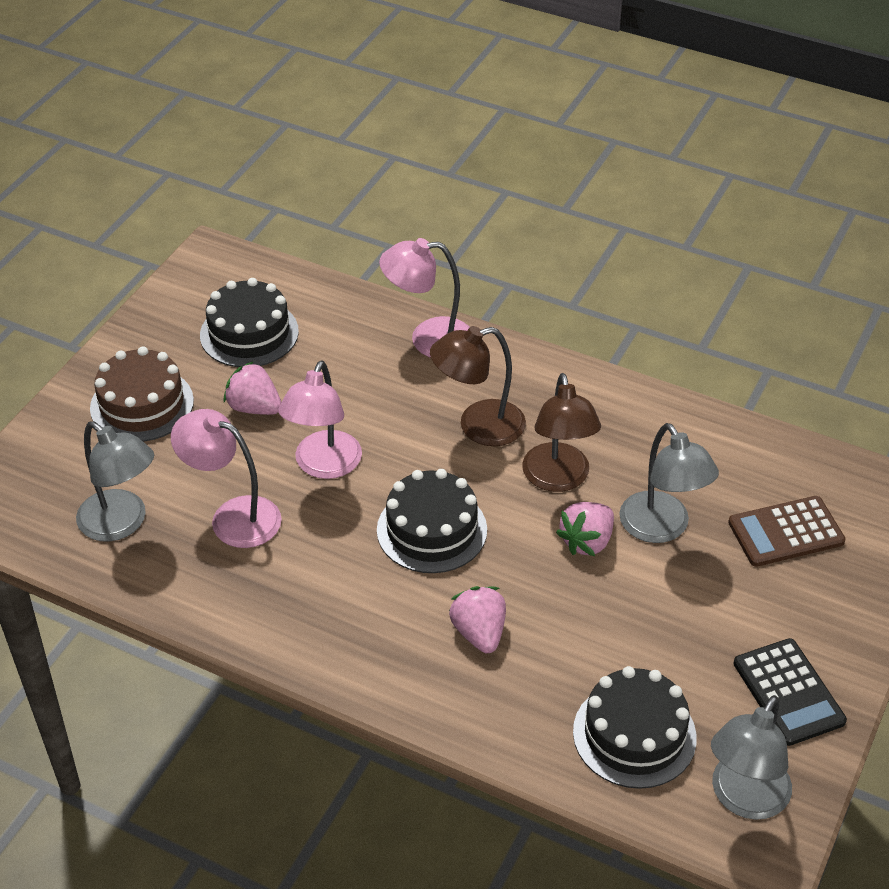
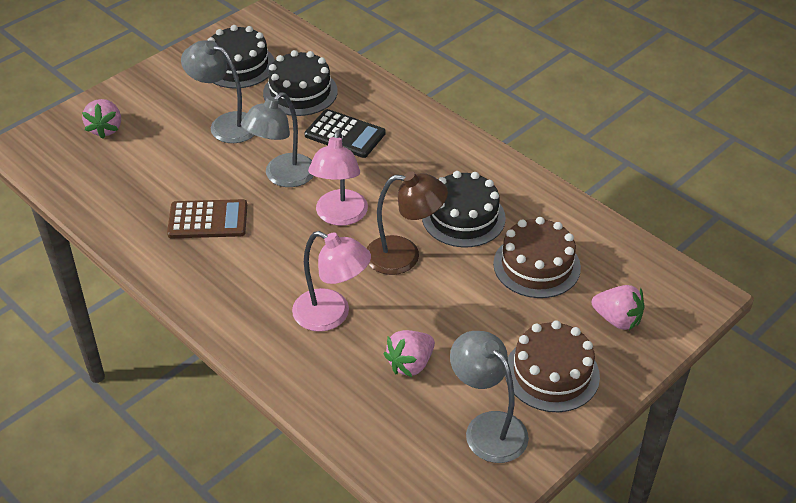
brown cake: 1 -> 2
brown lamp: 2 -> 1
pink lamp: 3 -> 2

